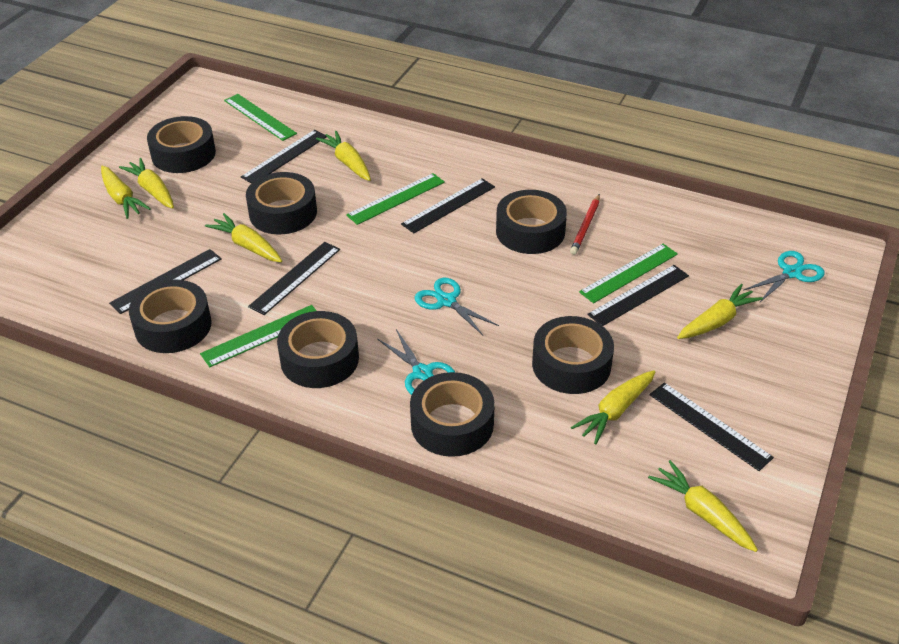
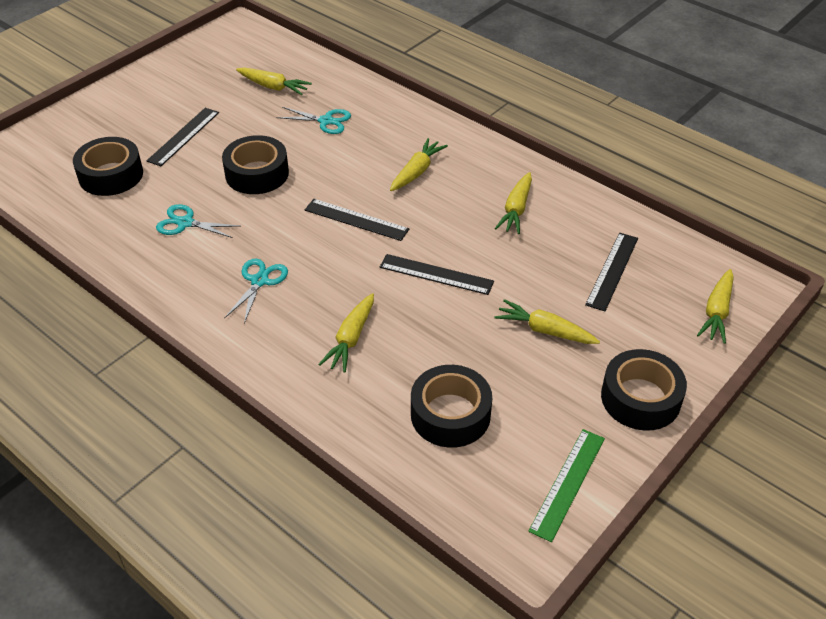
black ruler: 6 -> 4
black tape: 7 -> 4
green ruler: 4 -> 1
red pencil: 1 -> 0
yellow carrot: 7 -> 6

